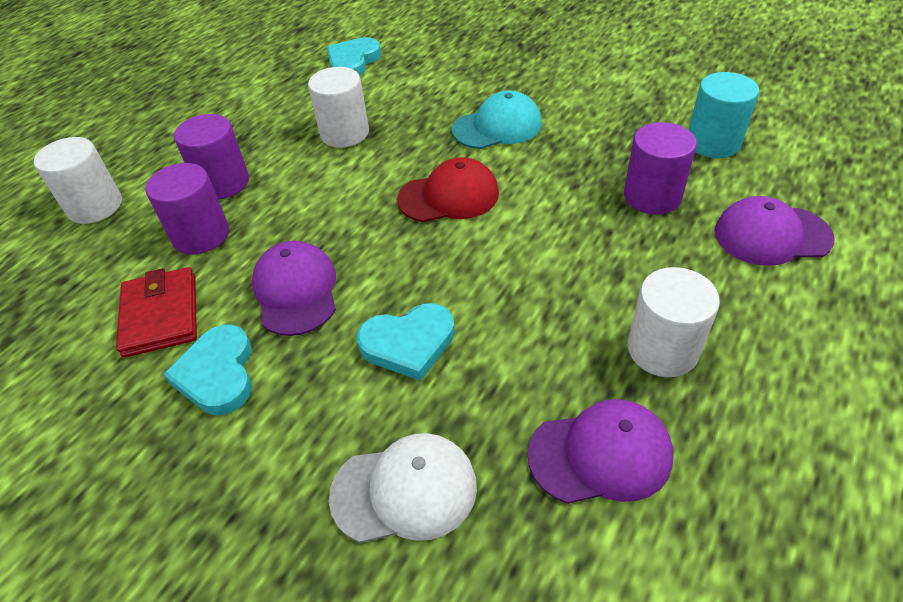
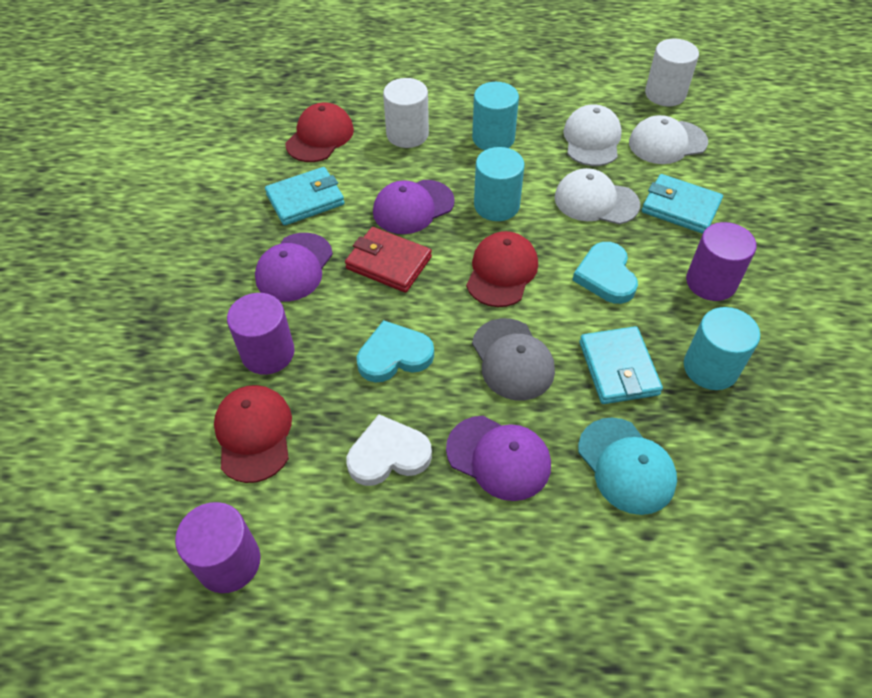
grey cap: 0 -> 1
red cap: 1 -> 3
turquoise cylinder: 1 -> 3
turquoise heart: 3 -> 2
turquoise wallet: 0 -> 3
white cap: 1 -> 3
white cylinder: 3 -> 2
white heart: 0 -> 1

